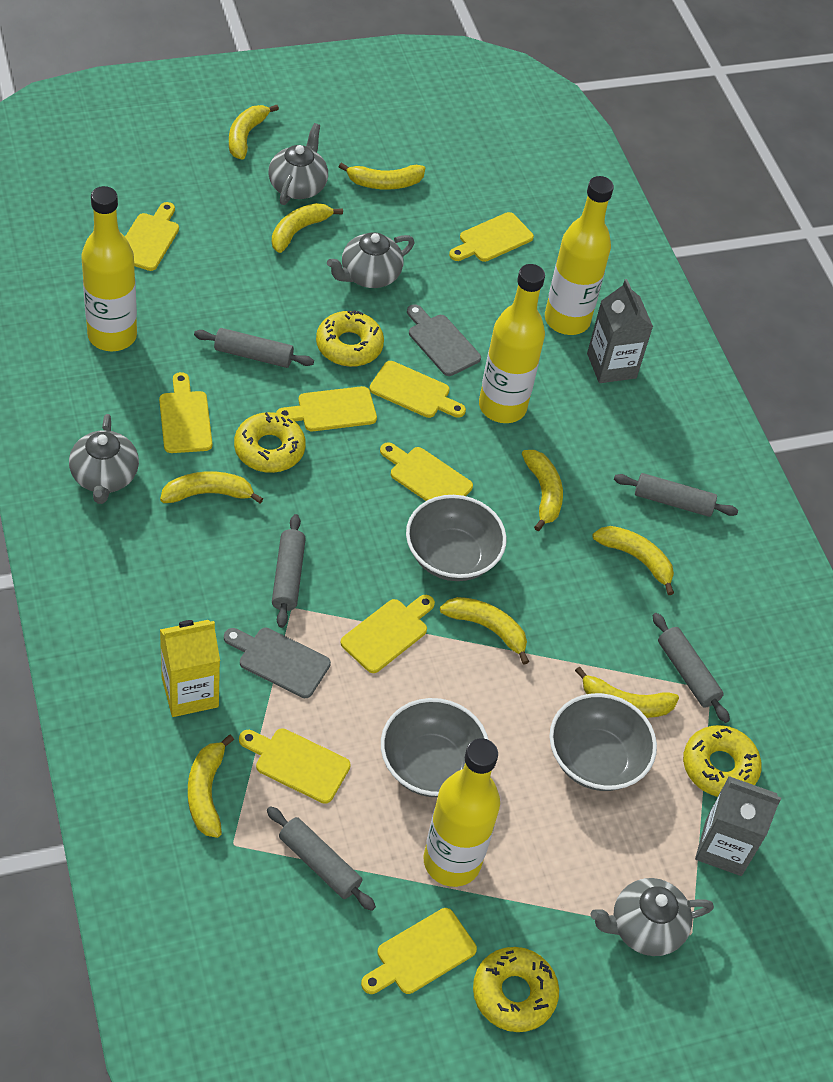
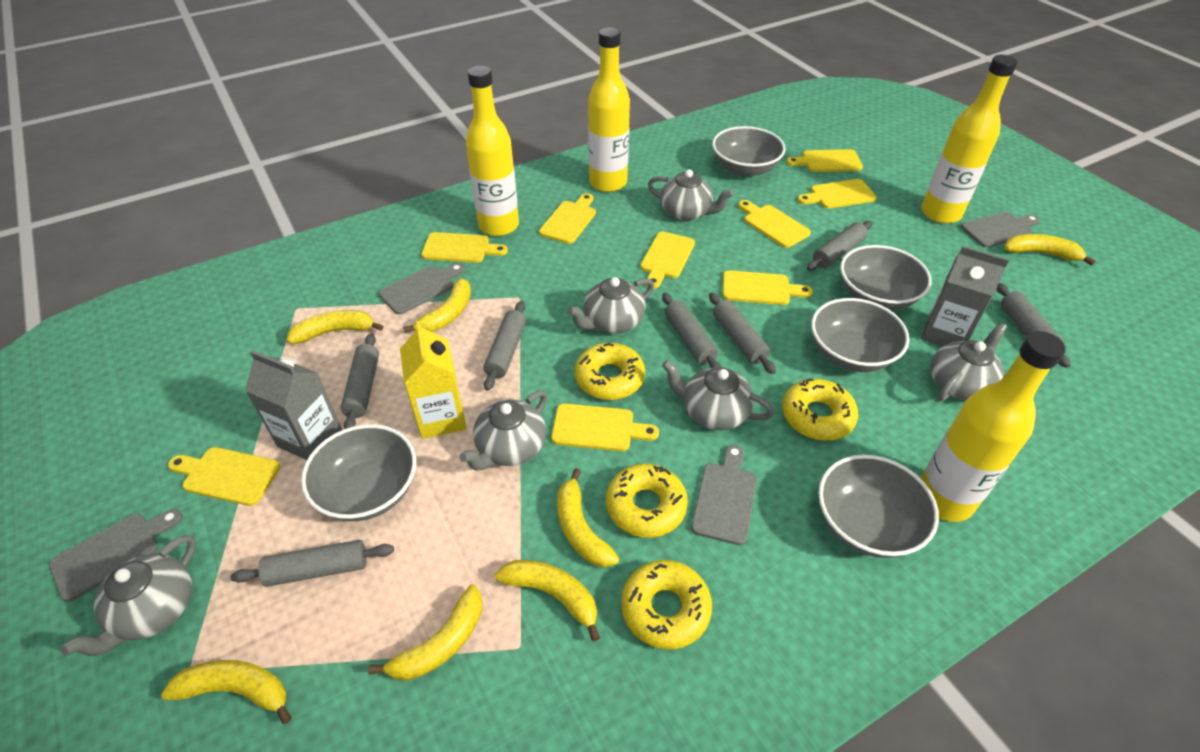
grey bowl: 3 -> 5
grey cutting board: 2 -> 4
grey rolling pin: 5 -> 7
grey teapot: 4 -> 6
yellow banana: 9 -> 7

